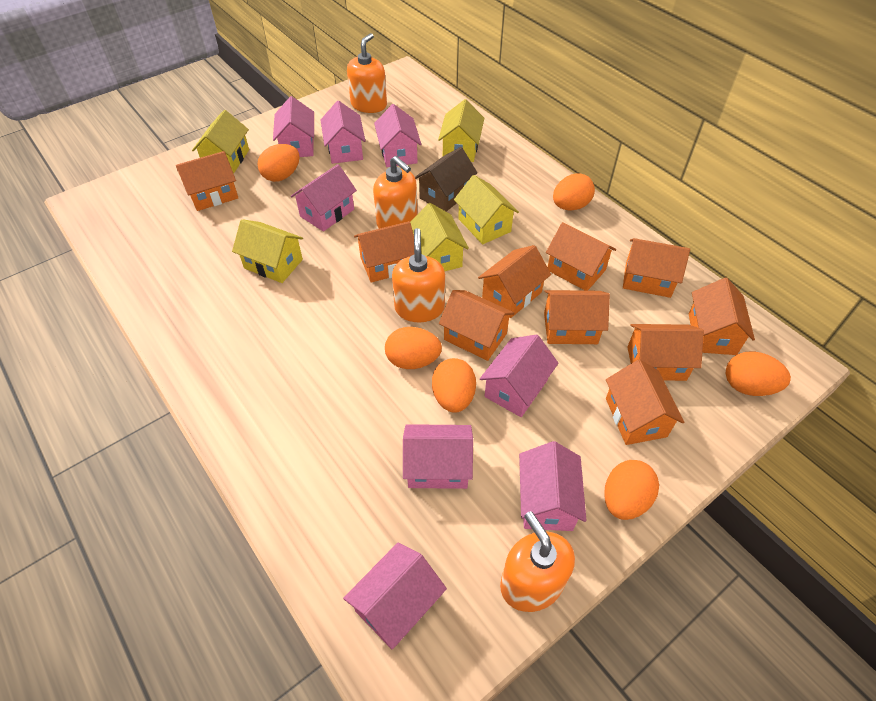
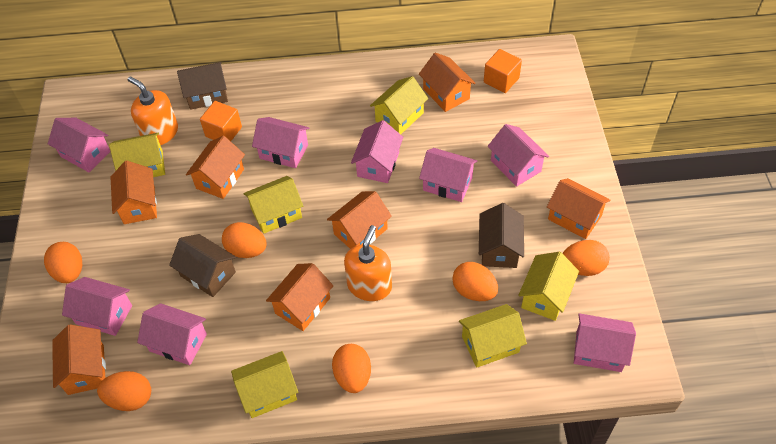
brown house: 1 -> 3
orange cube: 0 -> 2
orange house: 10 -> 7
orange soap dispenser: 4 -> 2
yellow house: 5 -> 6

